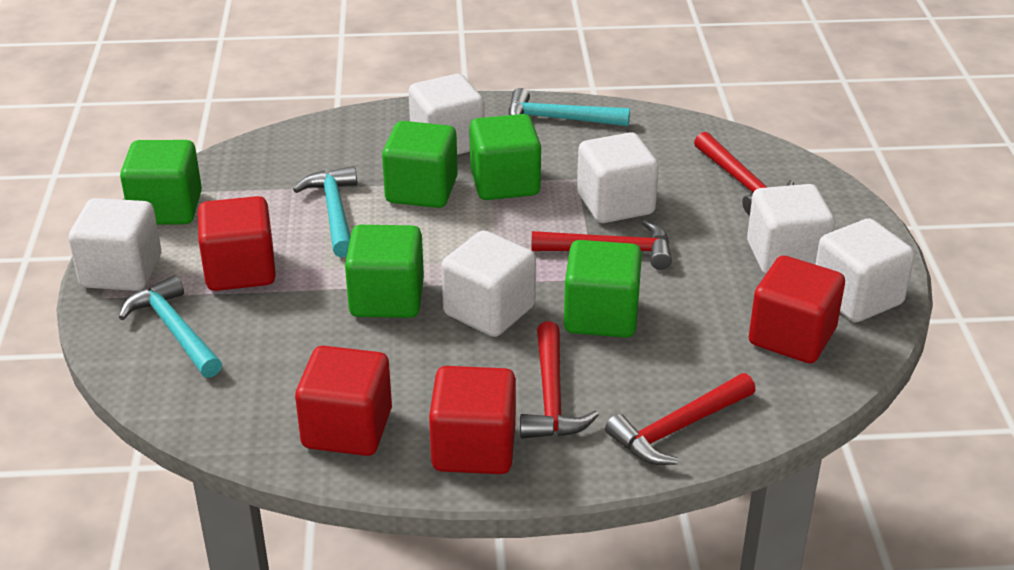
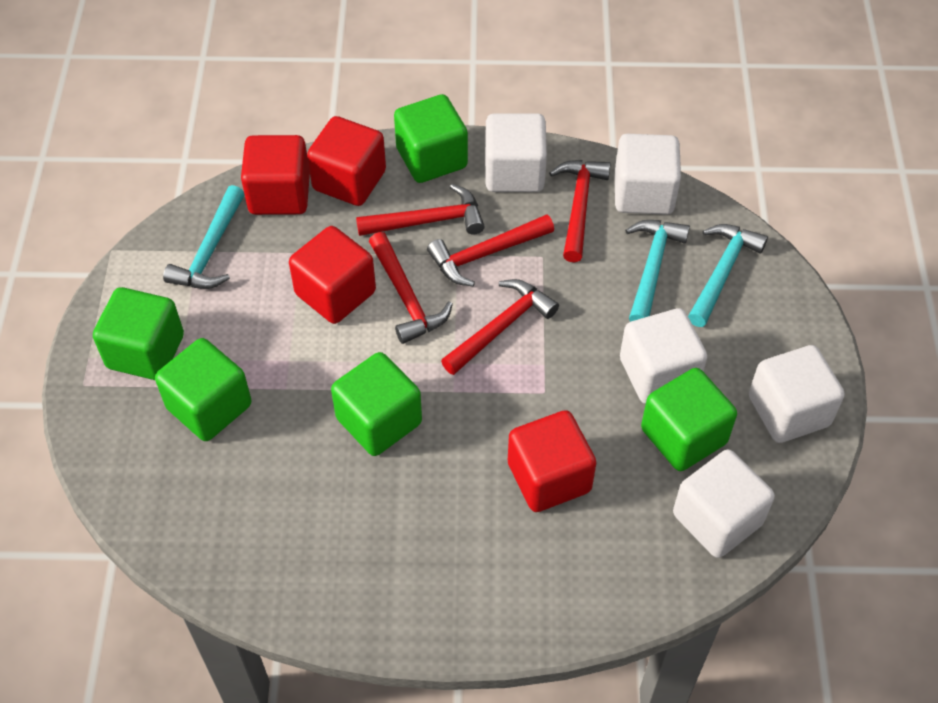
red hammer: 4 -> 5
white cube: 6 -> 5

